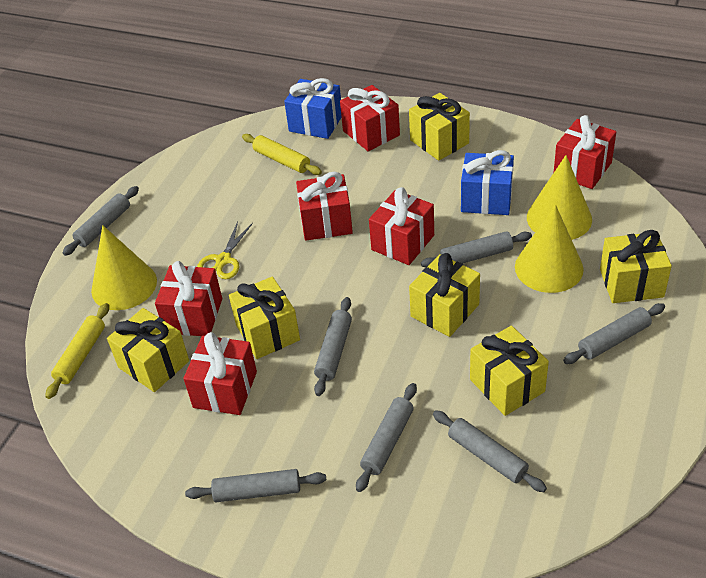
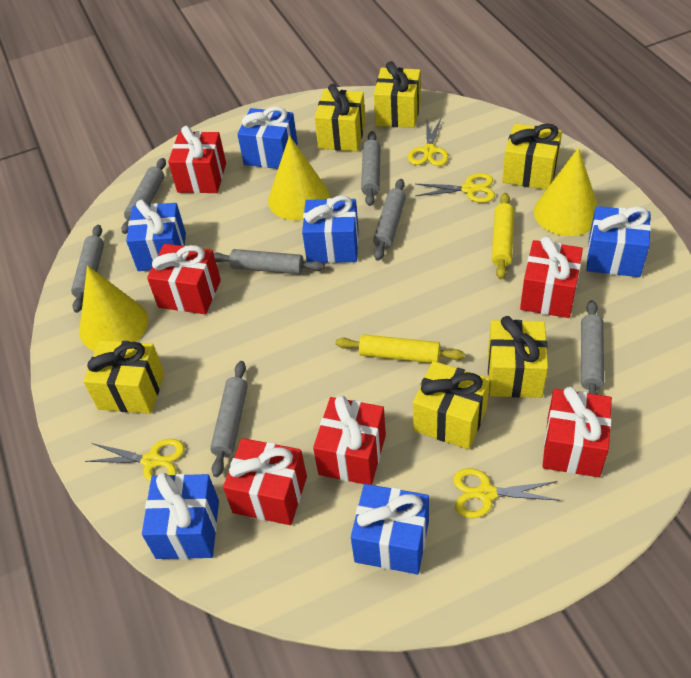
blue gift: 2 -> 6
yellow scissors: 1 -> 4

